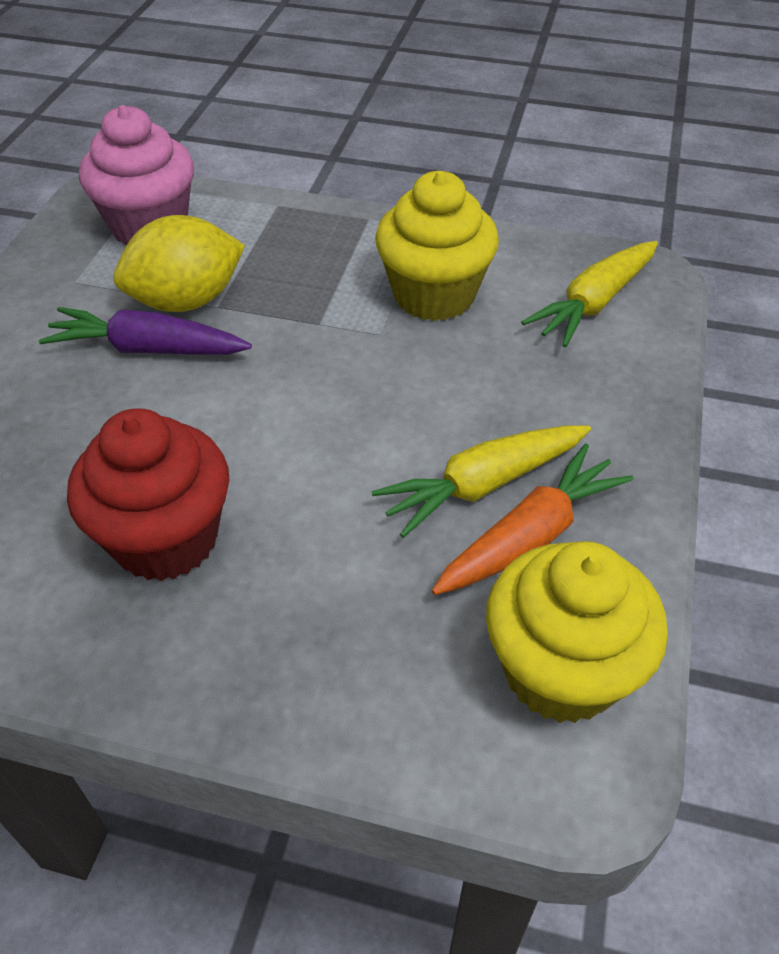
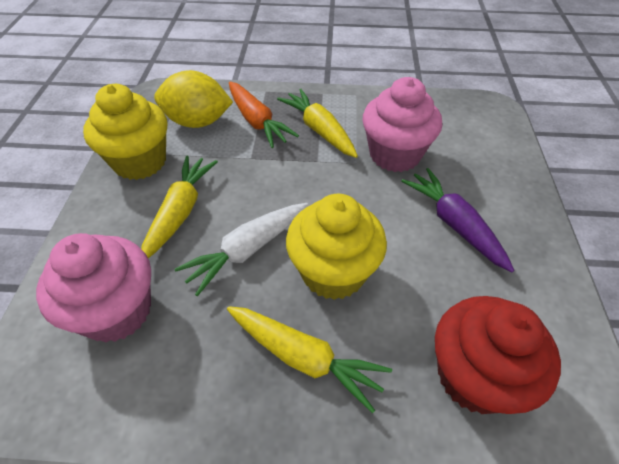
pink cupcake: 1 -> 2
white carrot: 0 -> 1
yellow carrot: 2 -> 3

